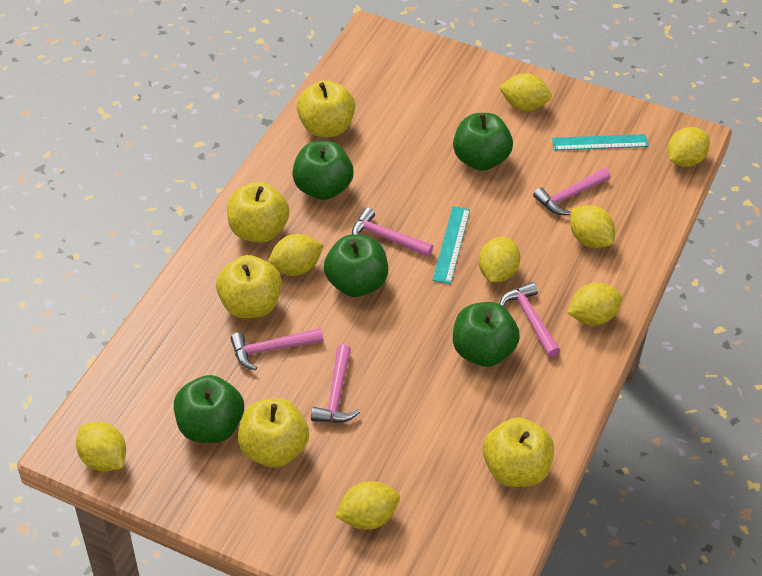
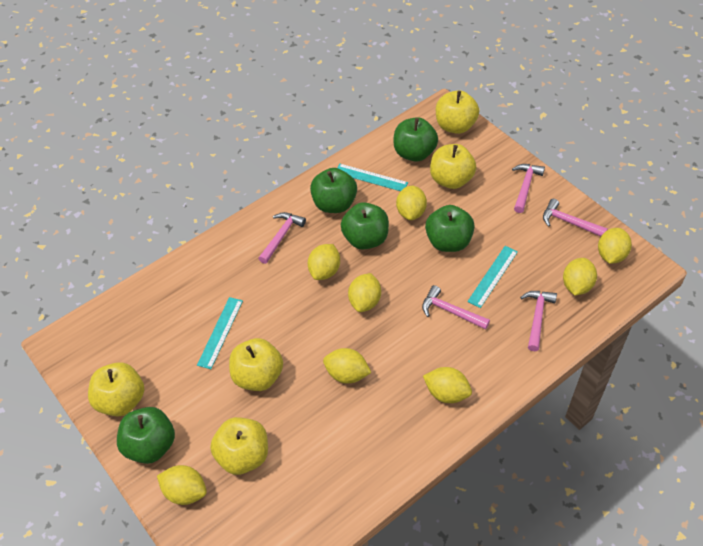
turquoise ruler: 2 -> 3

